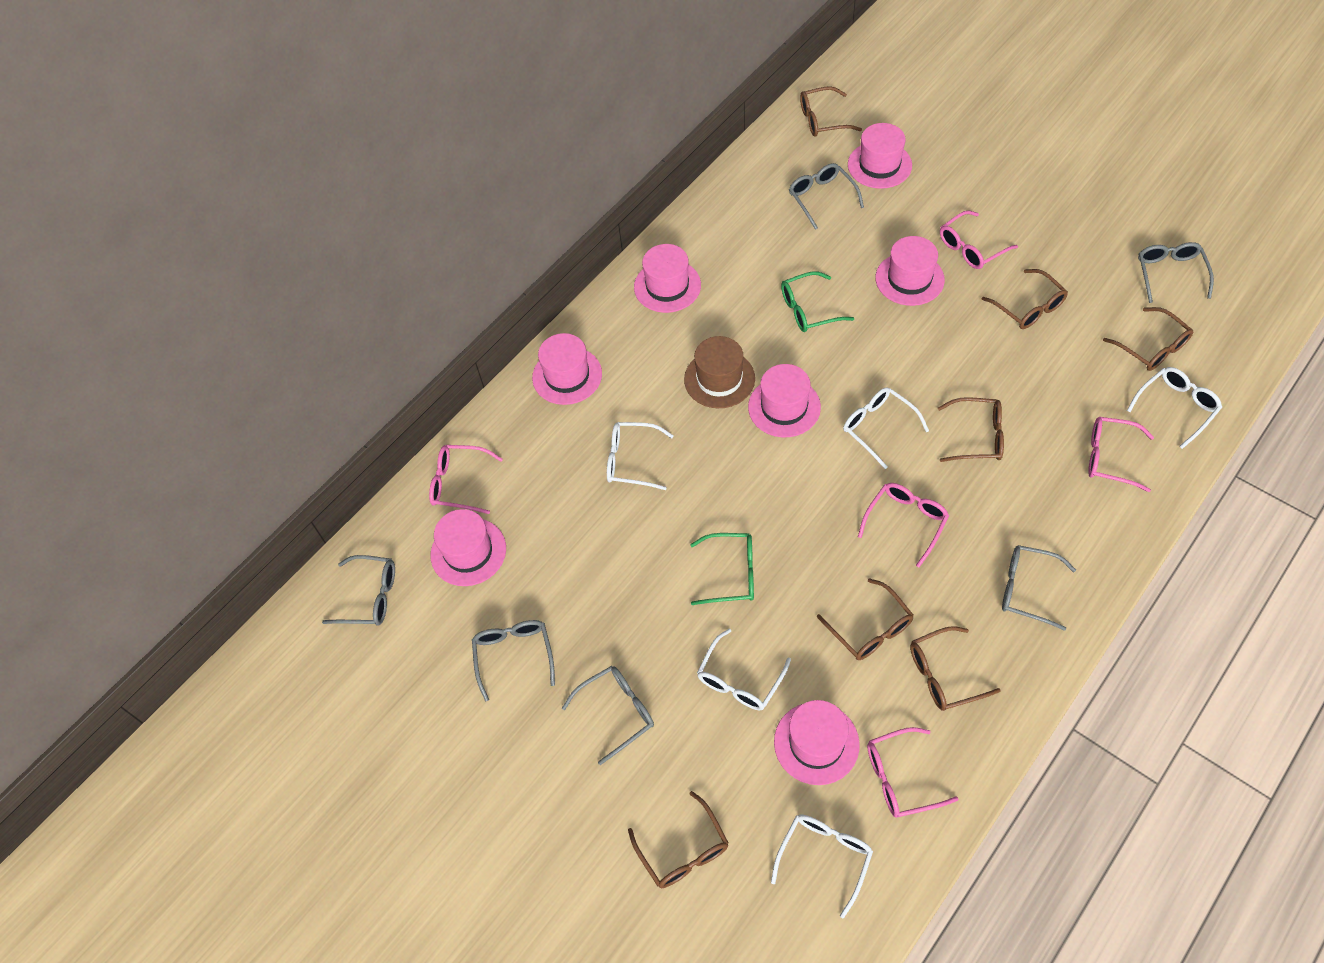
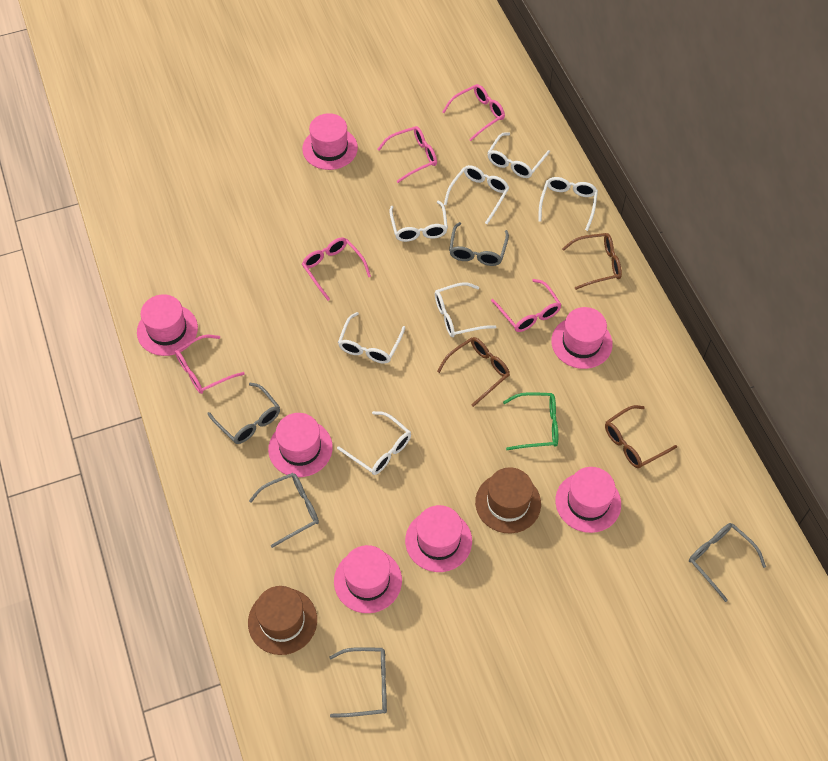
brown glasses: 7 -> 3
brown hat: 1 -> 2
green glasses: 2 -> 1
grey glasses: 6 -> 5
white glasses: 5 -> 7

